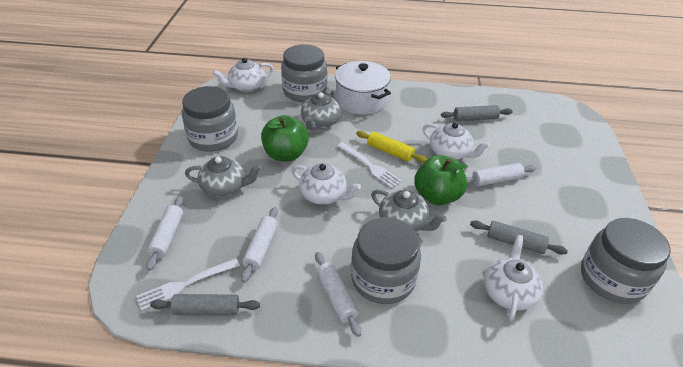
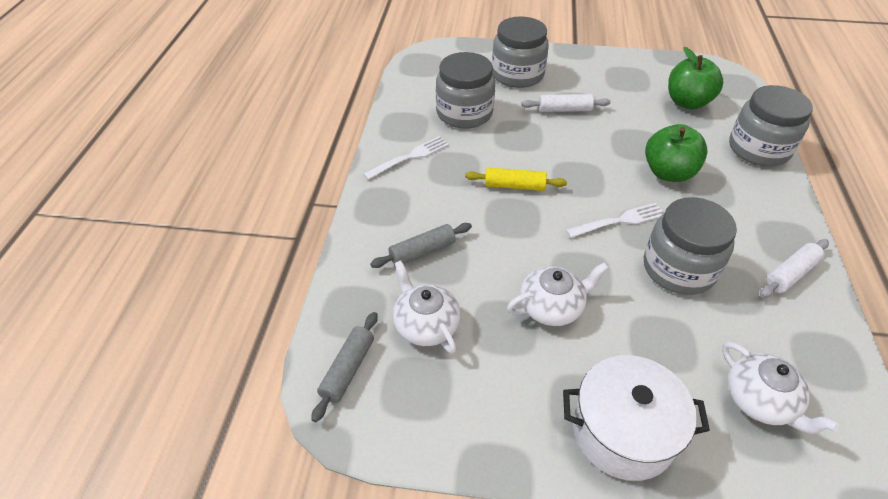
grey rolling pin: 3 -> 2
grey teapot: 3 -> 0
white rolling pin: 4 -> 2
white teapot: 4 -> 3

